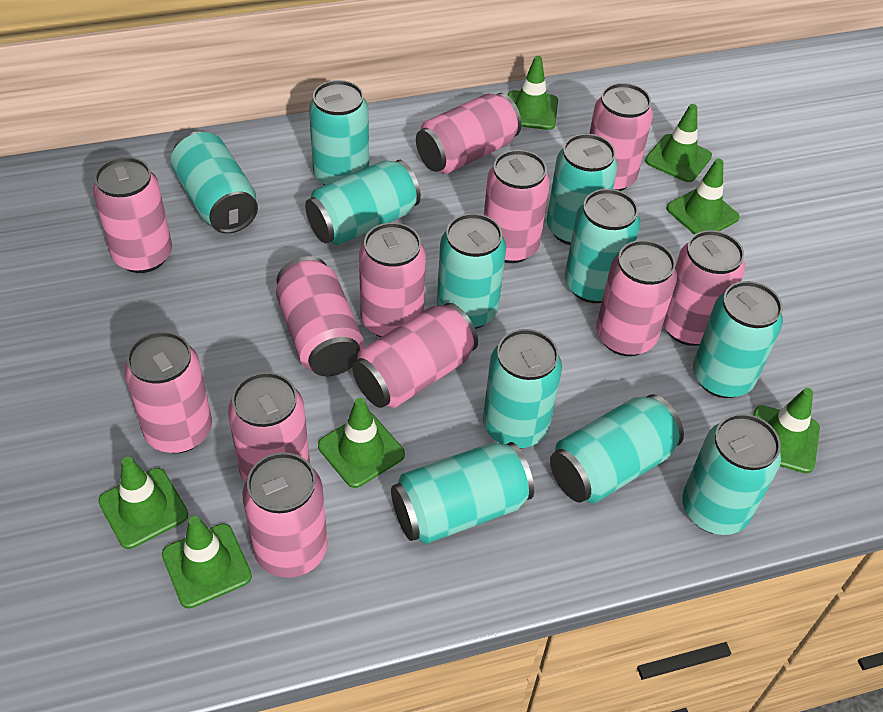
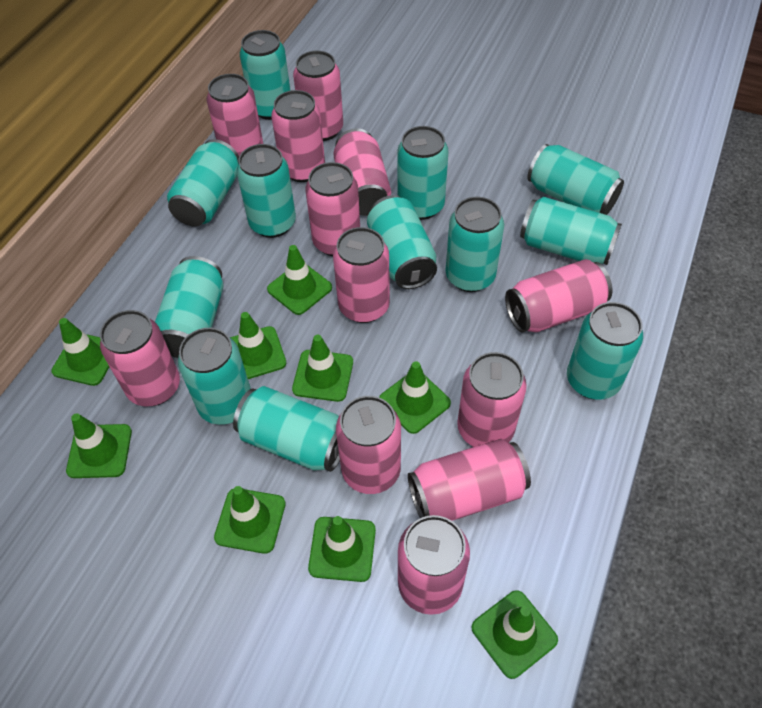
green traffic cone: 7 -> 9
turquoise can: 11 -> 12

